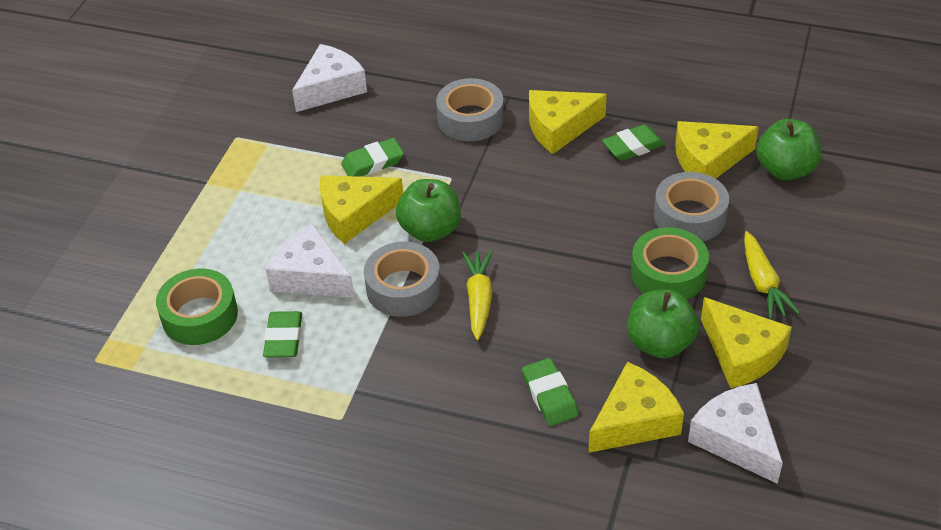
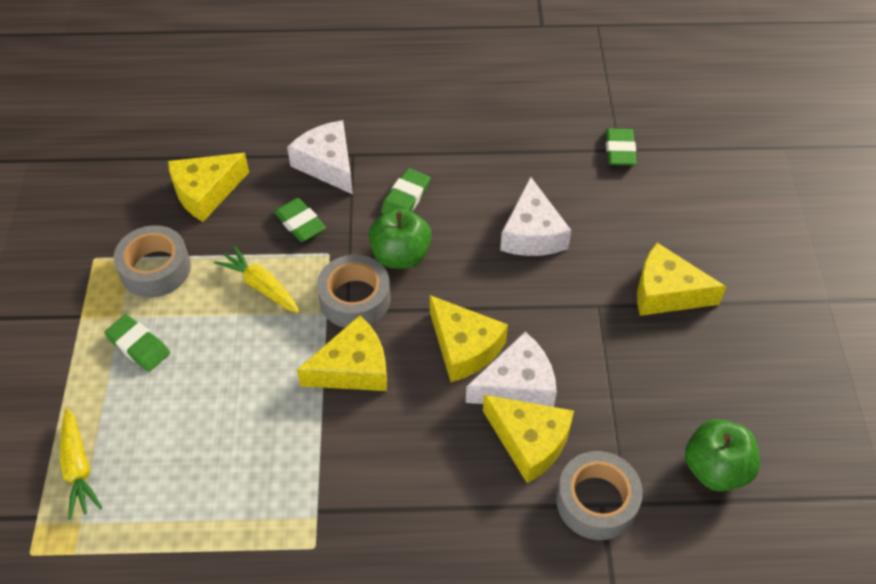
green apple: 3 -> 2
green tape: 2 -> 0

